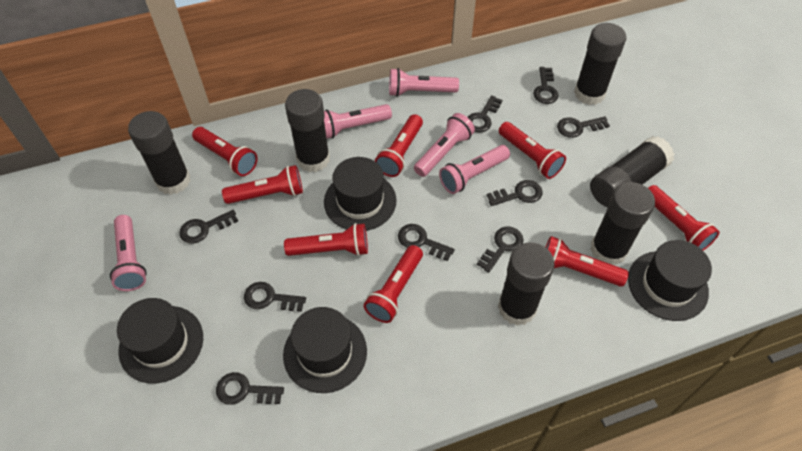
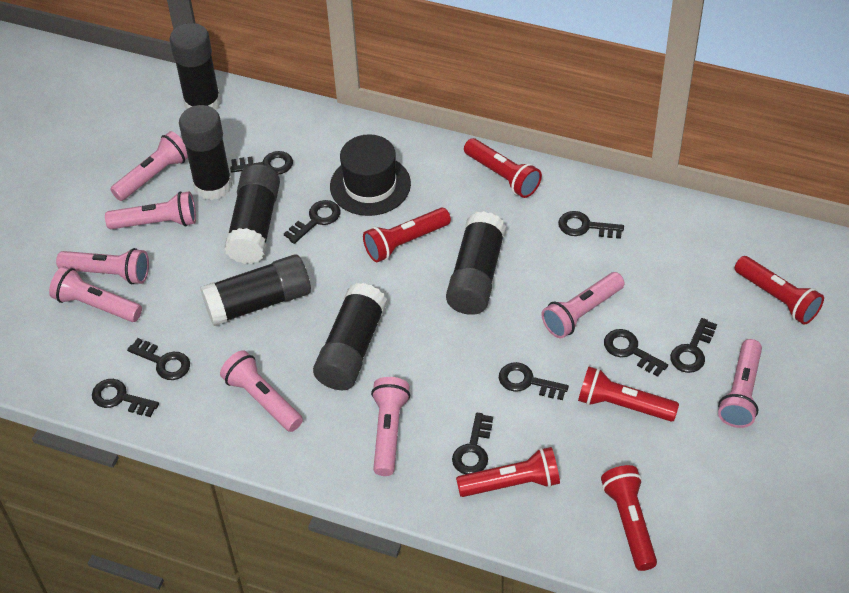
black hat: 4 -> 1
pink flashlight: 5 -> 8
red flashlight: 8 -> 6

